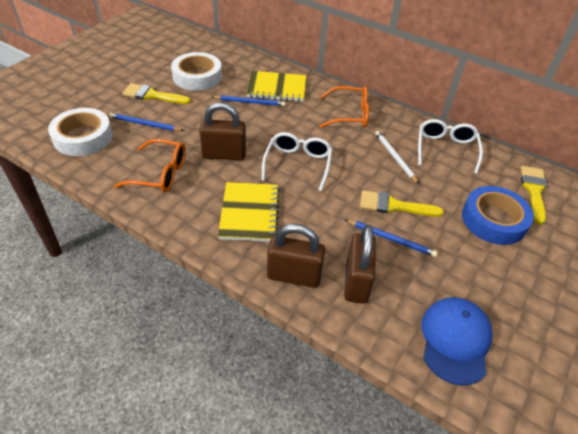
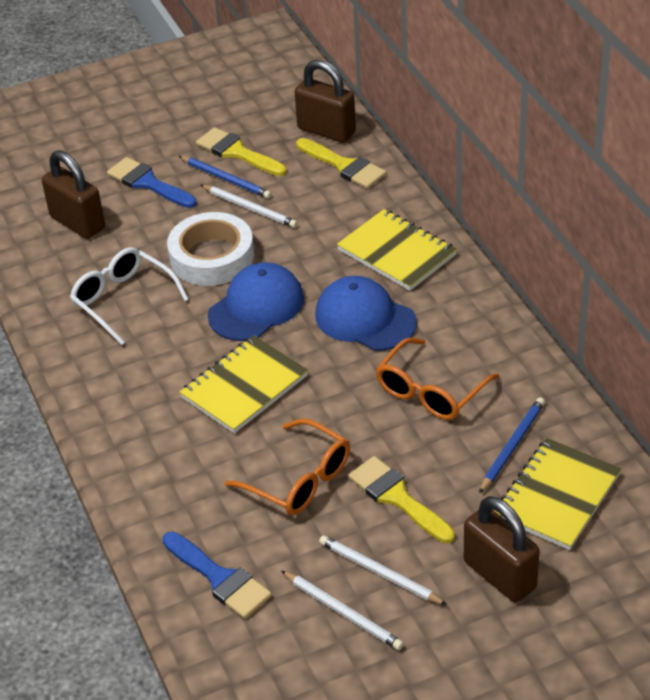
blue brush: 0 -> 2
blue cap: 1 -> 2
blue pencil: 3 -> 2
blue tape: 1 -> 0
white glasses: 2 -> 1
white pencil: 1 -> 3
white tape: 2 -> 1
yellow notebook: 2 -> 3

